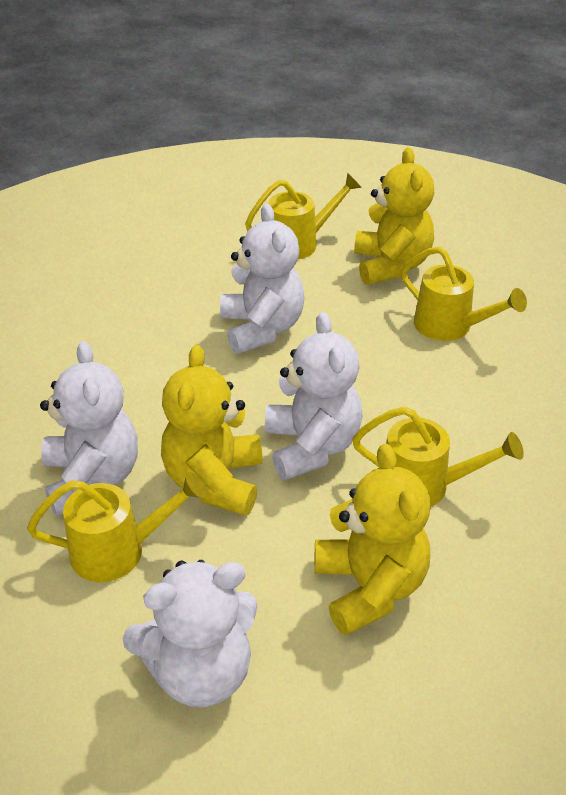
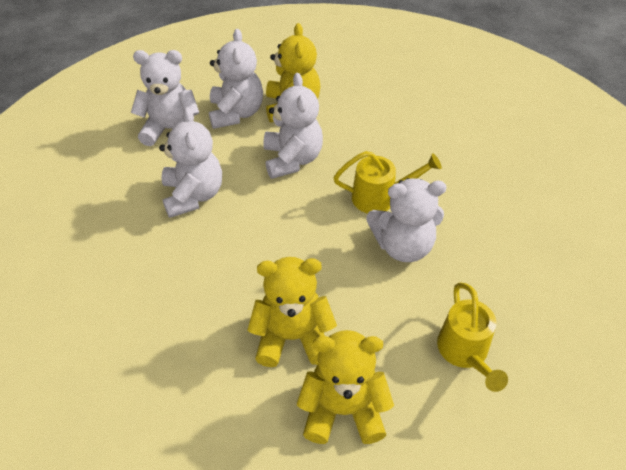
white teddy bear: 4 -> 5
yellow watering can: 4 -> 2

